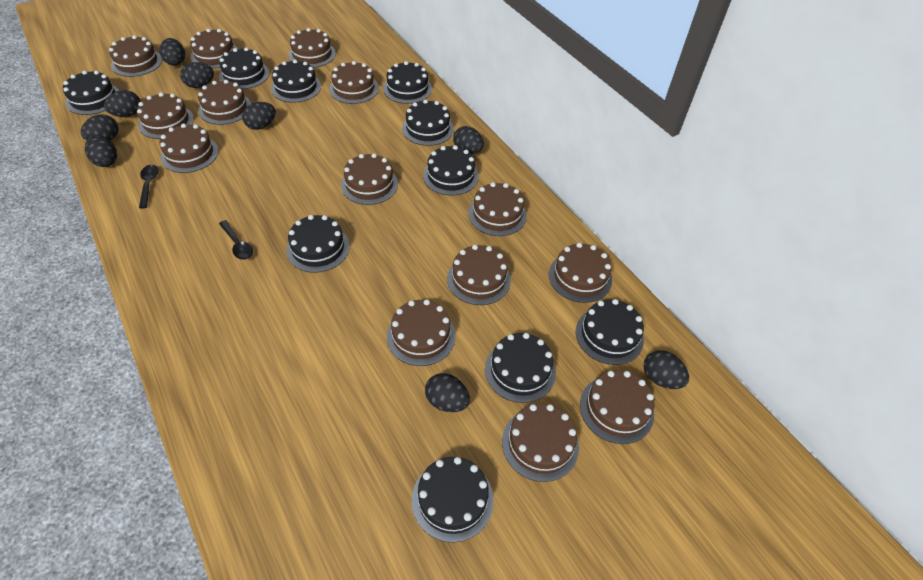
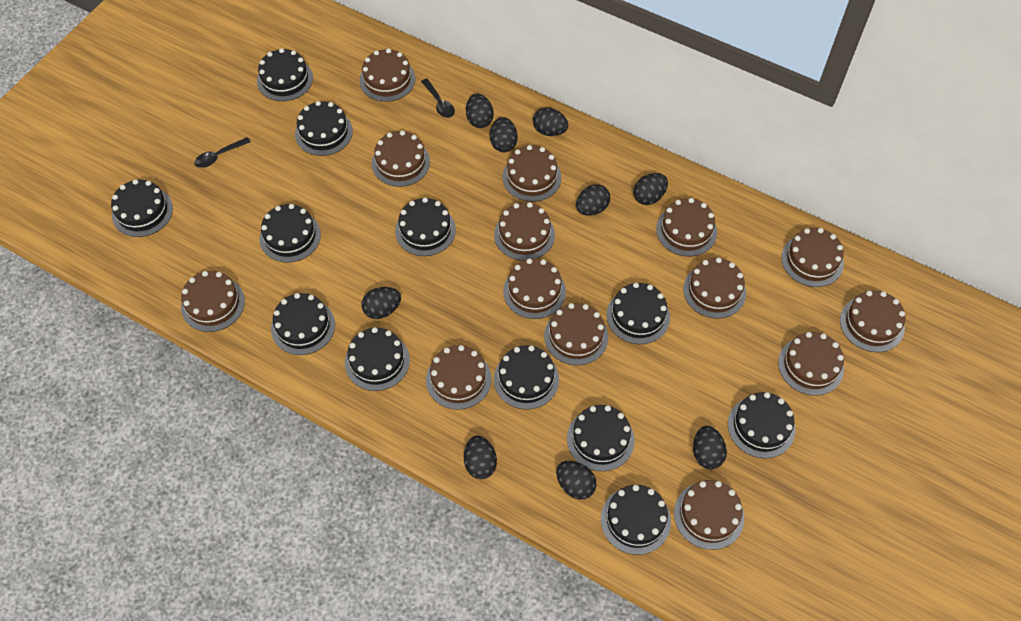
black cake: 10 -> 12

